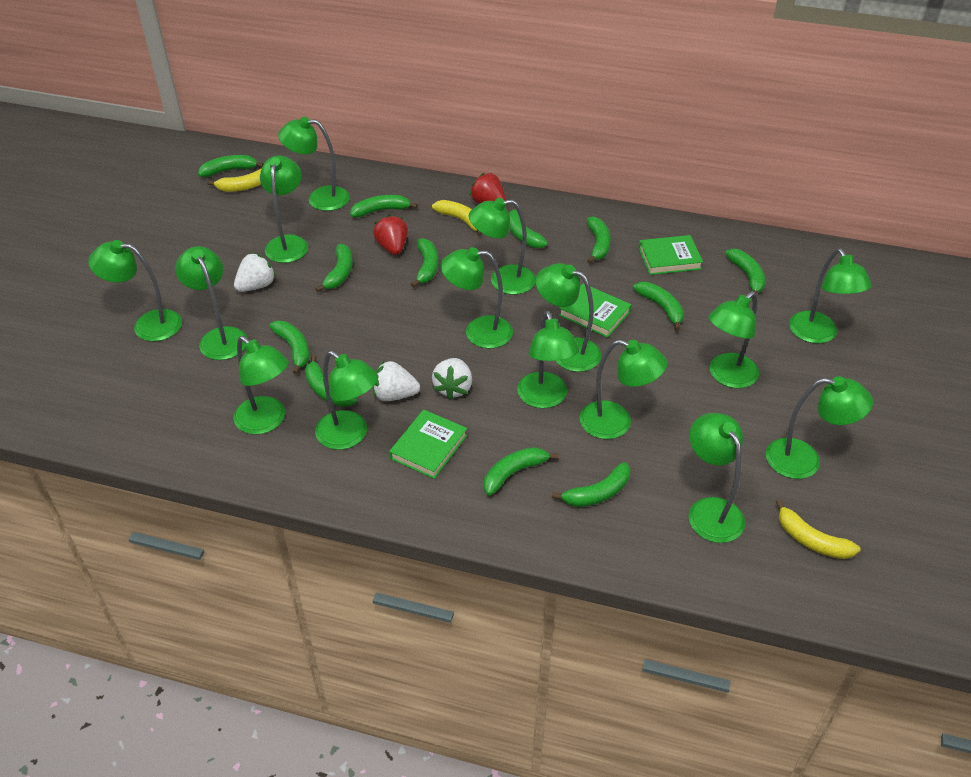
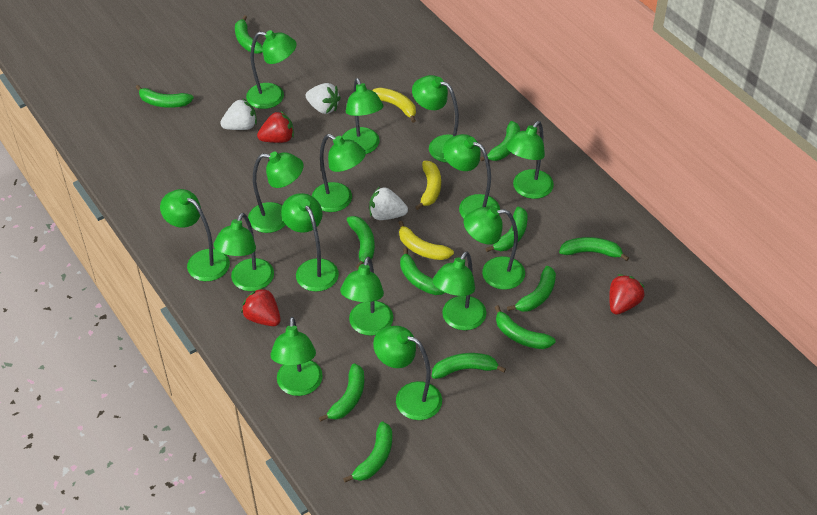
green book: 3 -> 0
red strawberry: 2 -> 3

